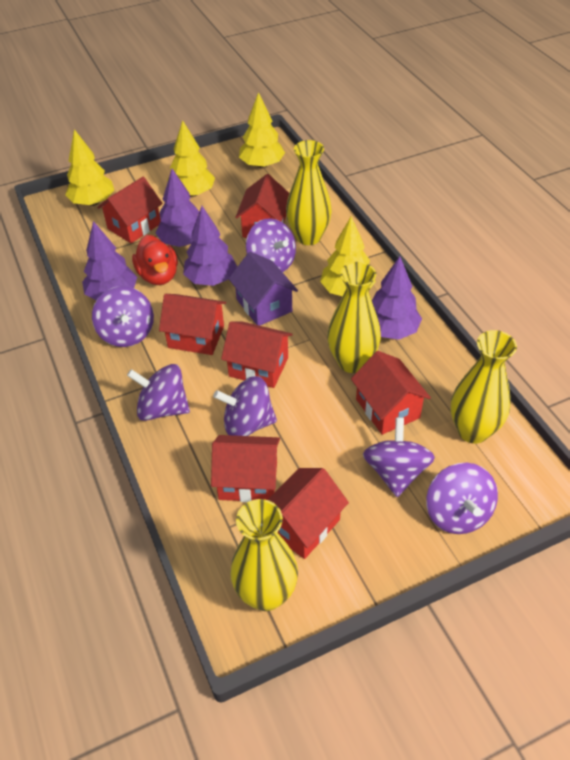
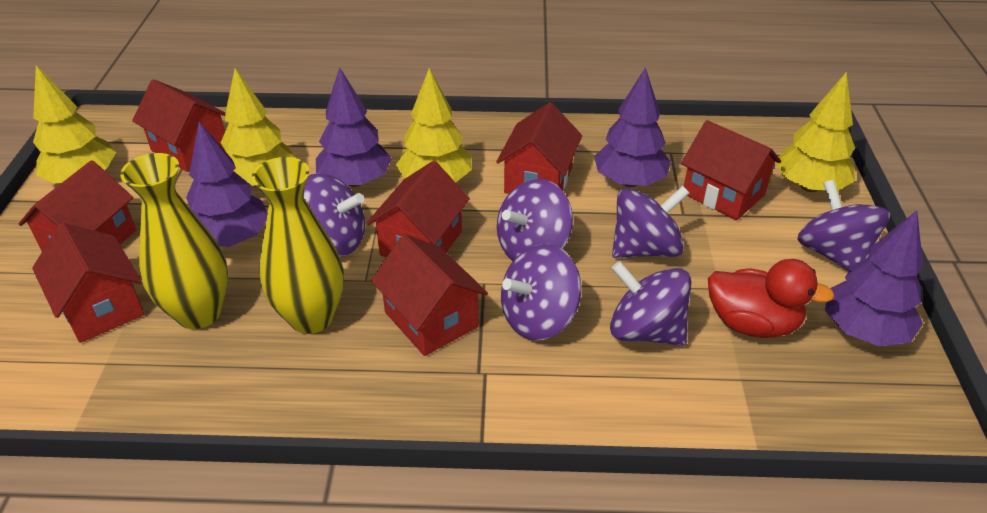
purple house: 1 -> 0
yellow vase: 4 -> 2

